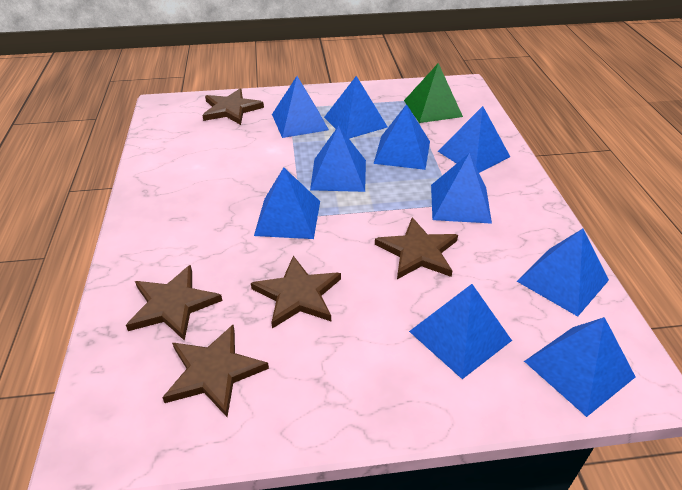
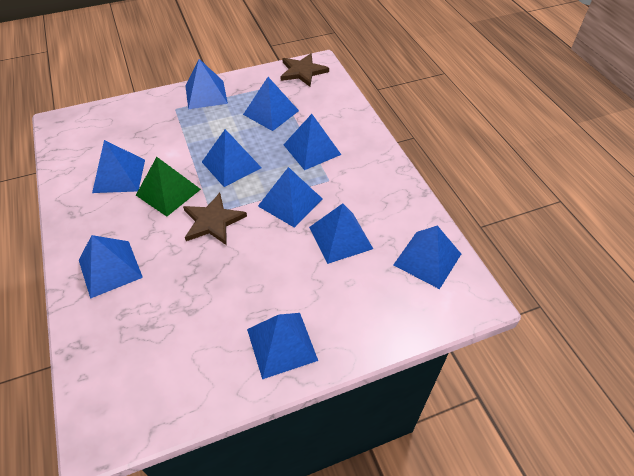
brown star: 5 -> 2

